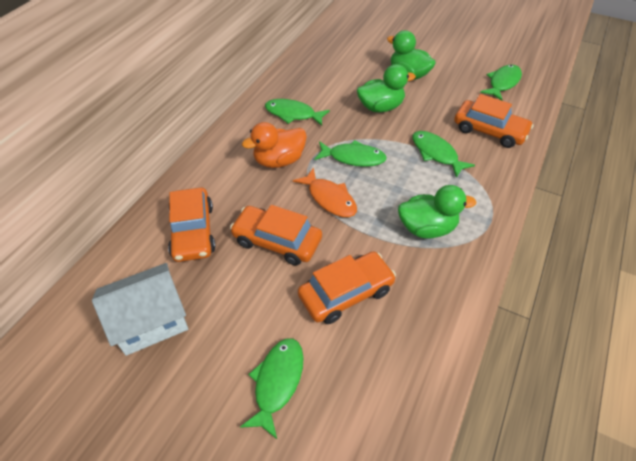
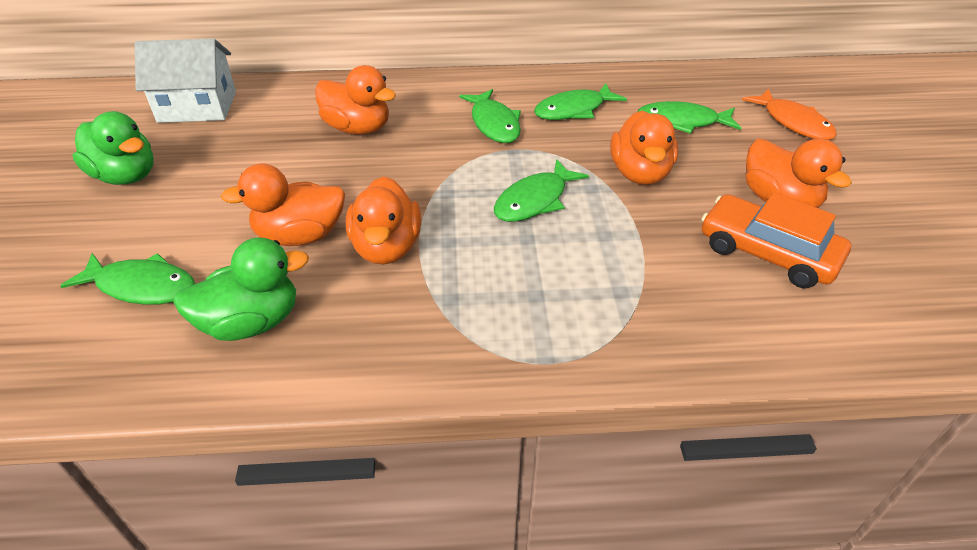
green duck: 3 -> 2
orange car: 4 -> 1
orange duck: 1 -> 5

